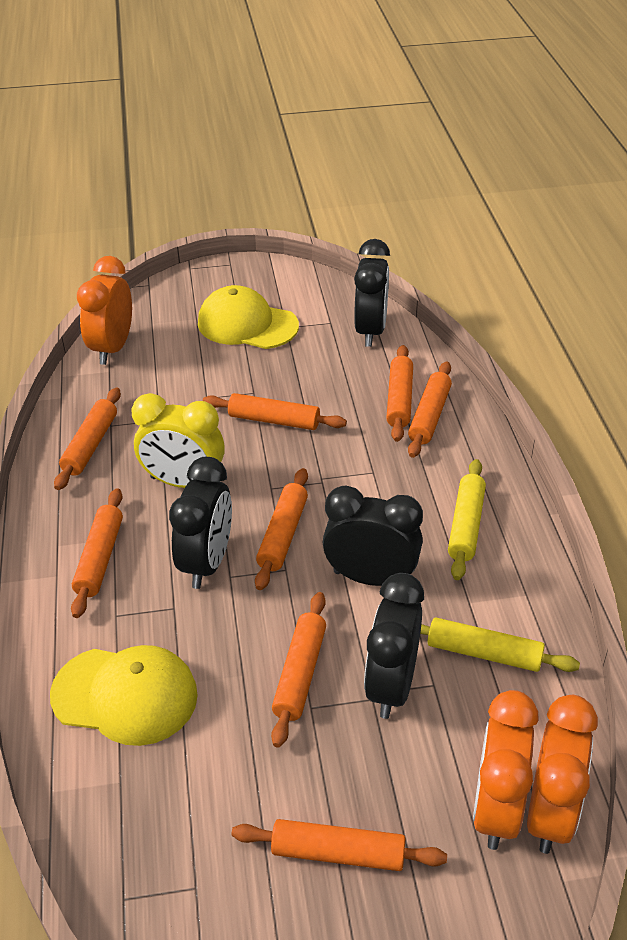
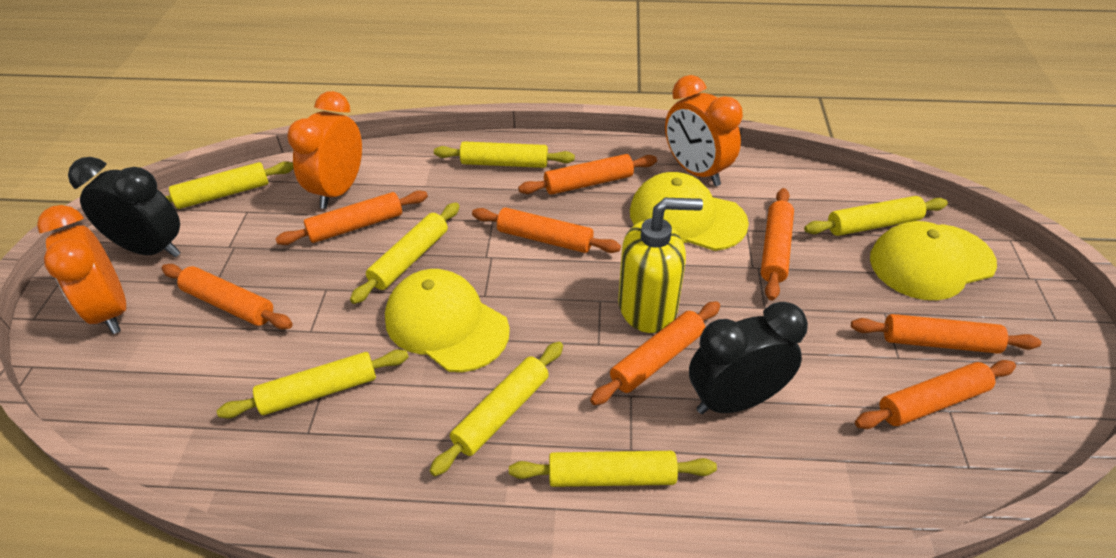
black clock: 4 -> 2
yellow cap: 2 -> 3
yellow clock: 1 -> 0
yellow rolling pin: 2 -> 7
yellow soap dispenser: 0 -> 1

